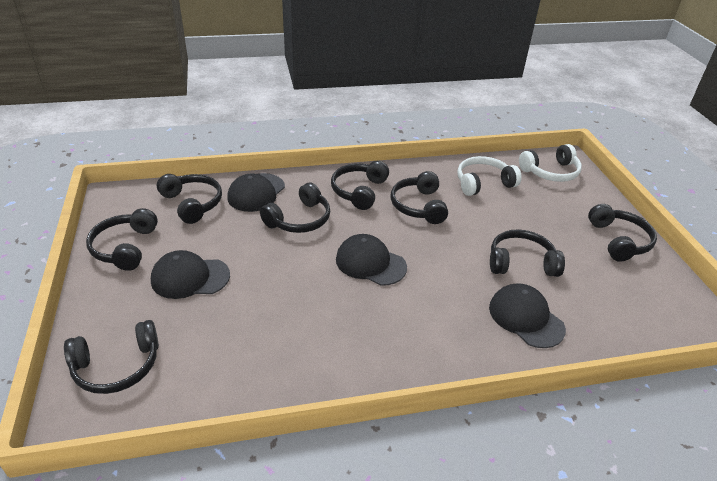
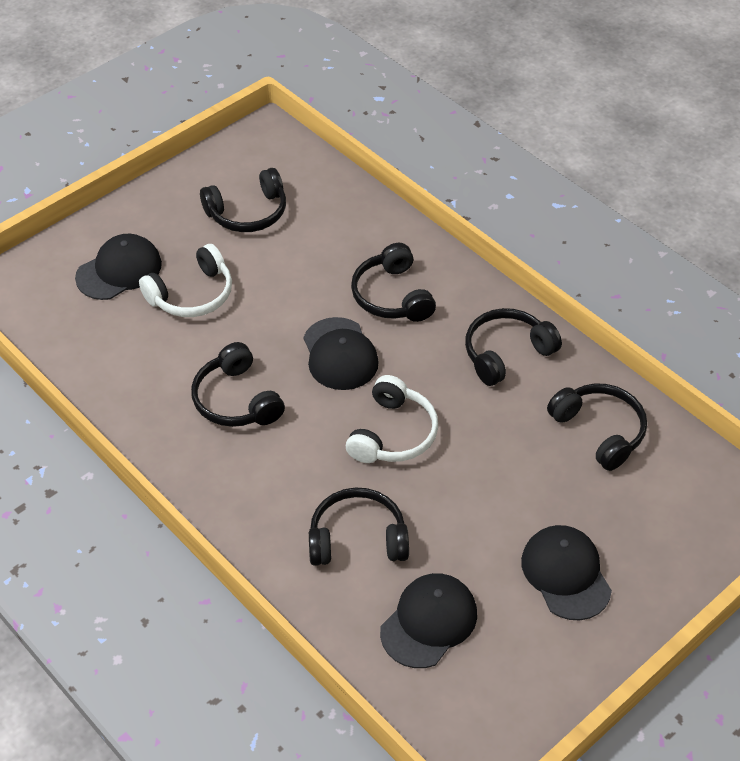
black headphones: 8 -> 6

